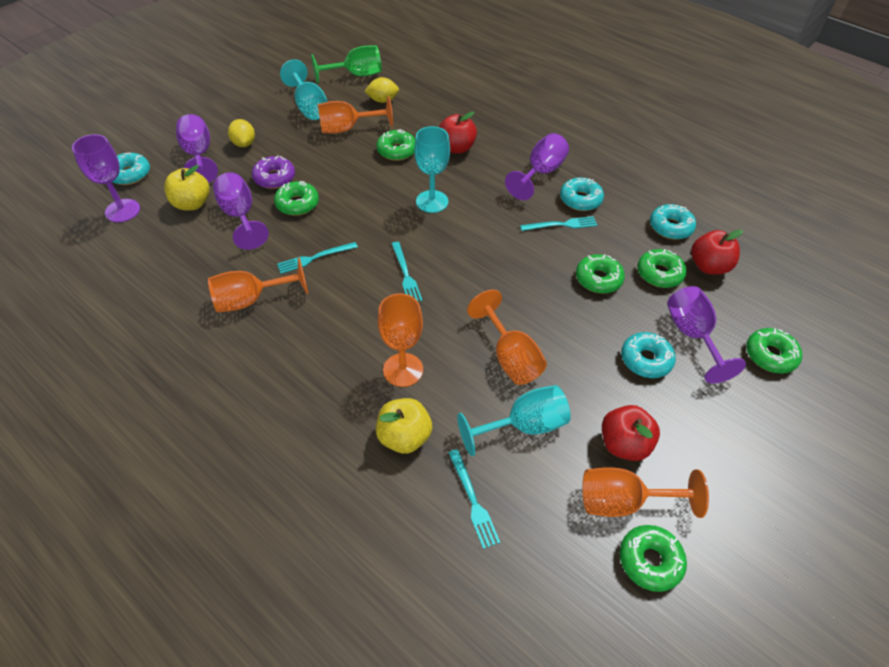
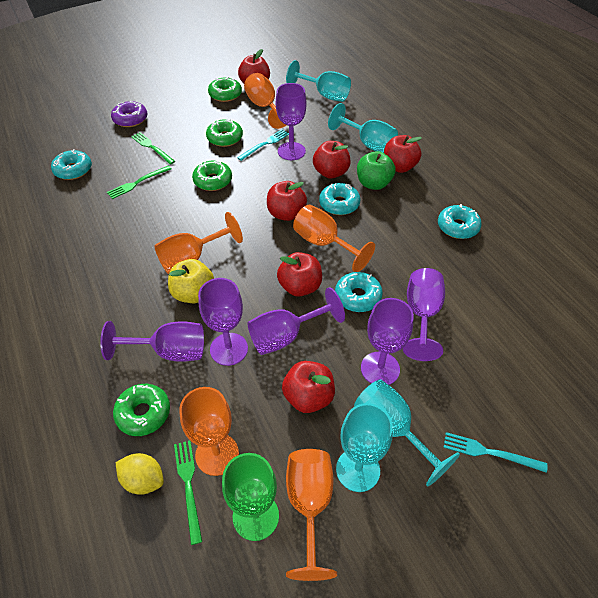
green apple: 0 -> 1
green donut: 6 -> 4
green fork: 0 -> 3
purple goblet: 5 -> 6
red apple: 3 -> 6
turquoise fork: 4 -> 2
turquoise goblet: 3 -> 4
yellow apple: 2 -> 1
yellow lemon: 2 -> 1

